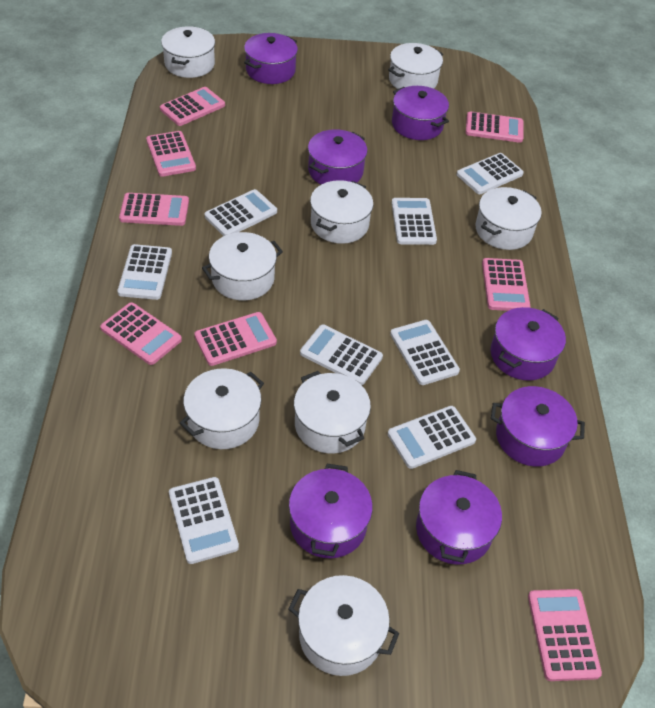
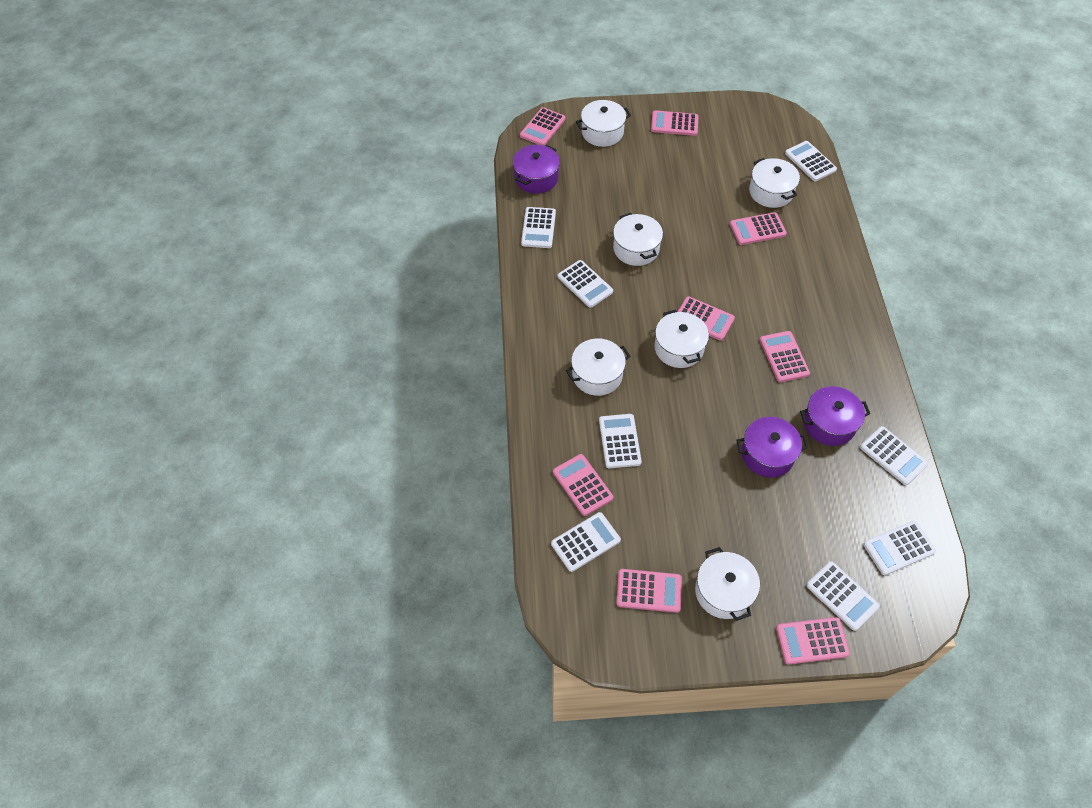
purple pot: 7 -> 3
white pot: 8 -> 6

